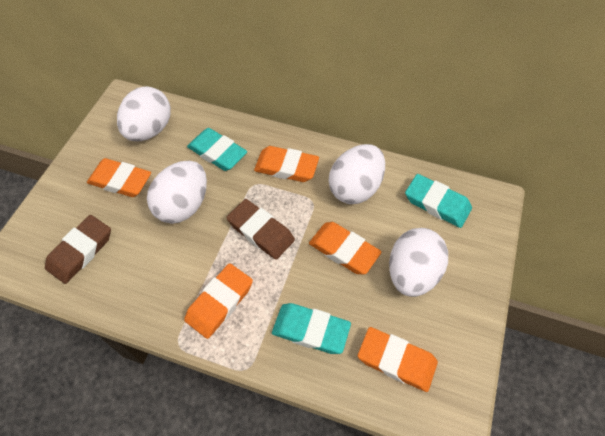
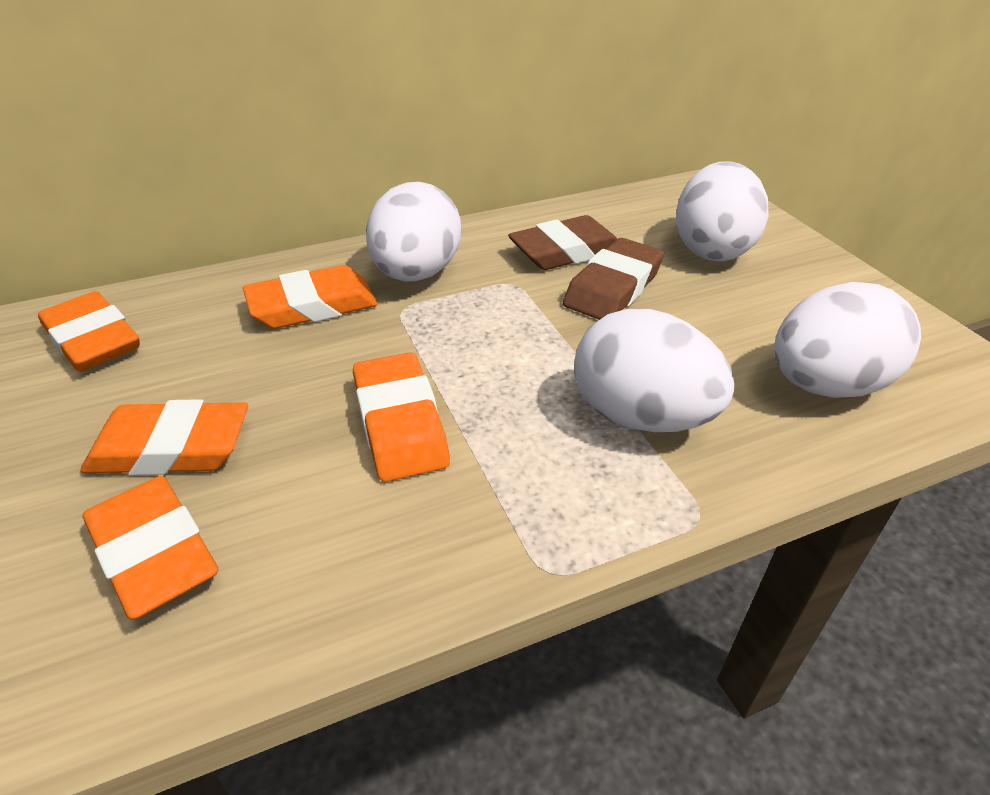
turquoise eraser: 3 -> 0

